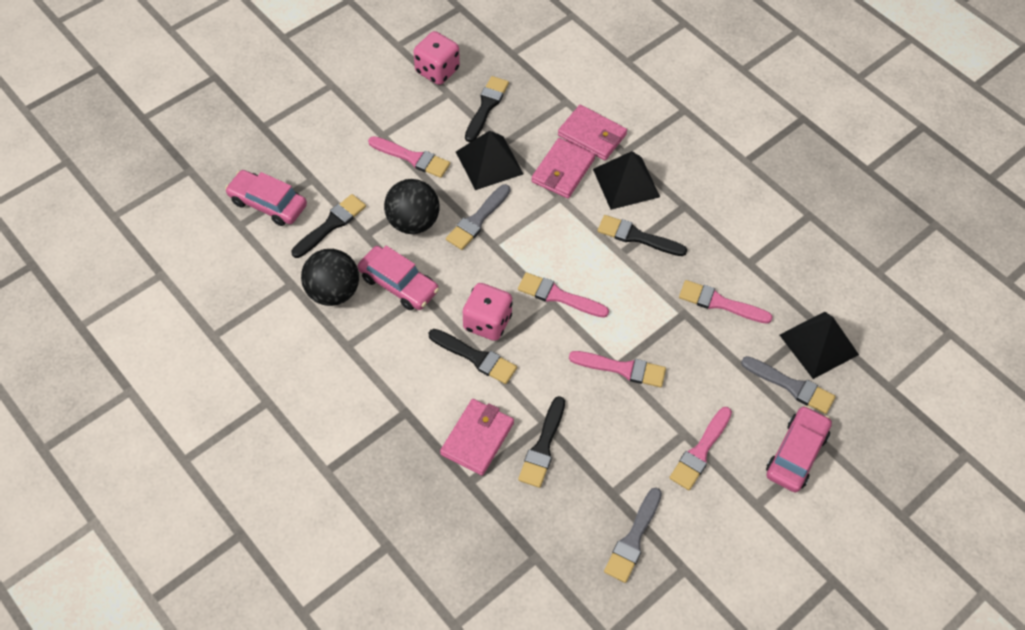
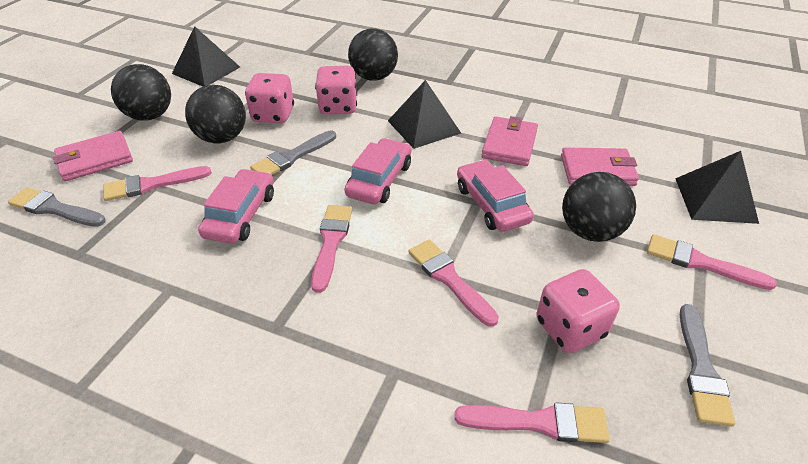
black ball: 2 -> 4
black brush: 5 -> 0
pink dice: 2 -> 3

